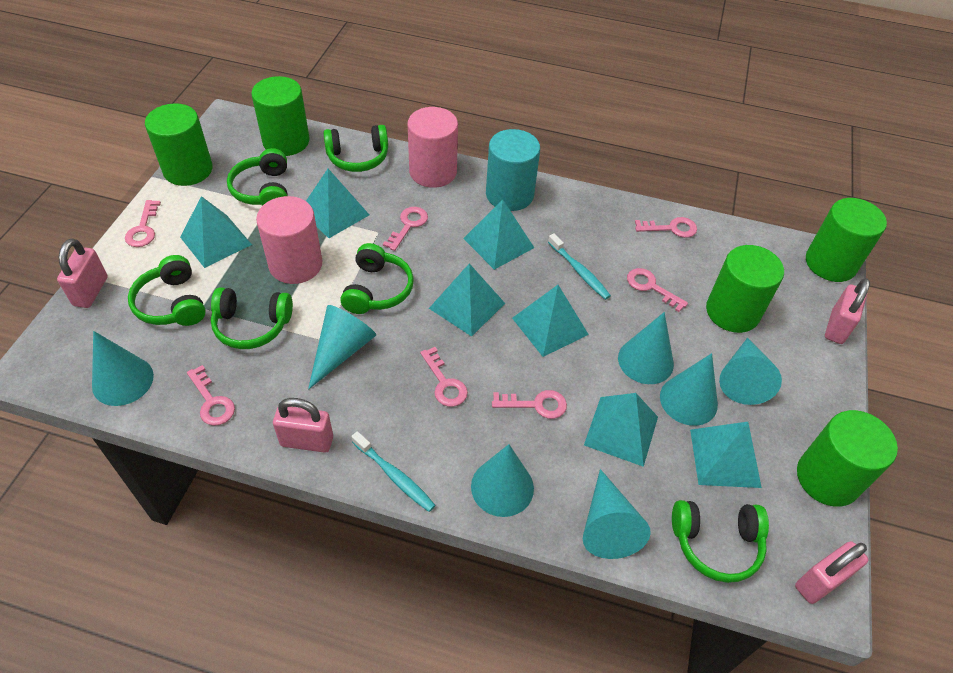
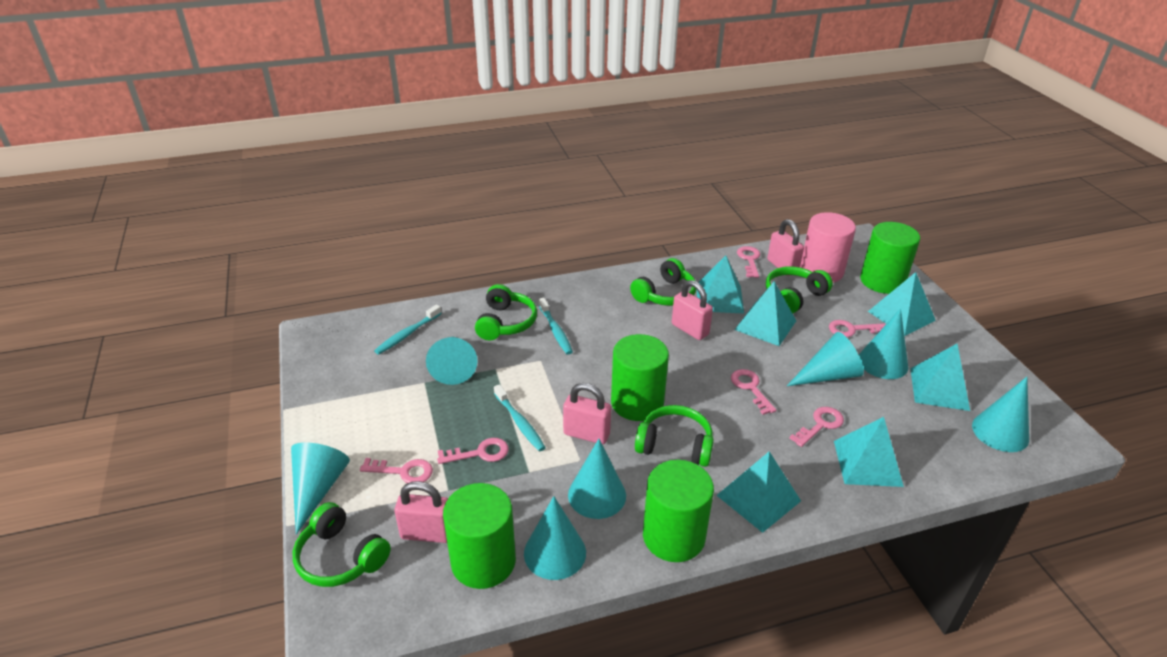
green cylinder: 5 -> 4
green headphones: 6 -> 5
pink cylinder: 2 -> 1
pink key: 7 -> 6
turquoise cylinder: 1 -> 0
turquoise pyramid: 7 -> 6
turquoise toothbrush: 2 -> 3

